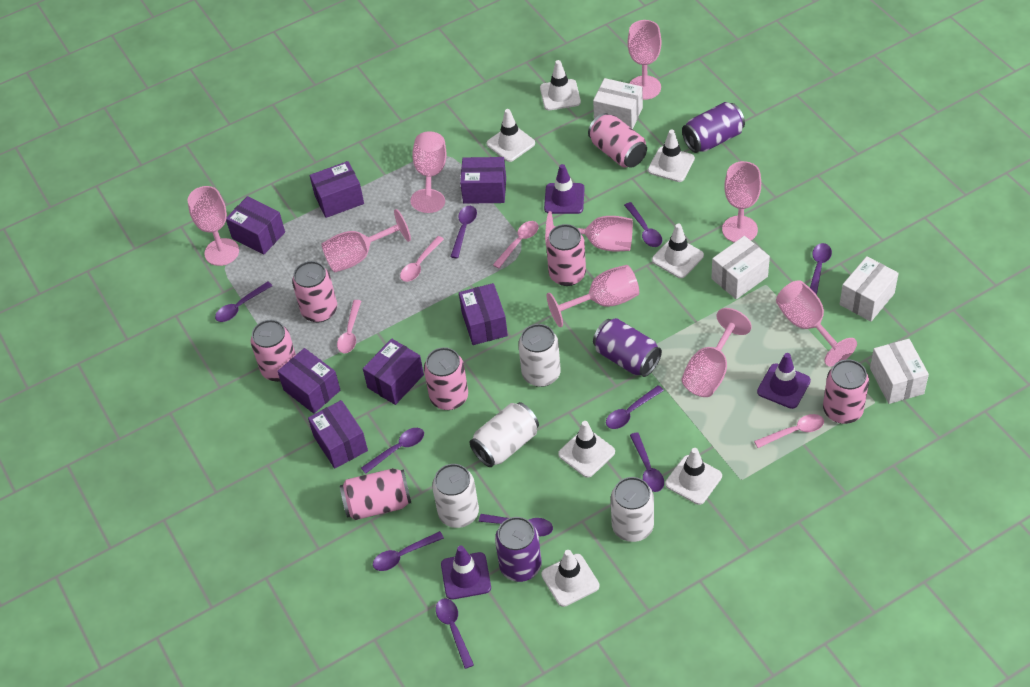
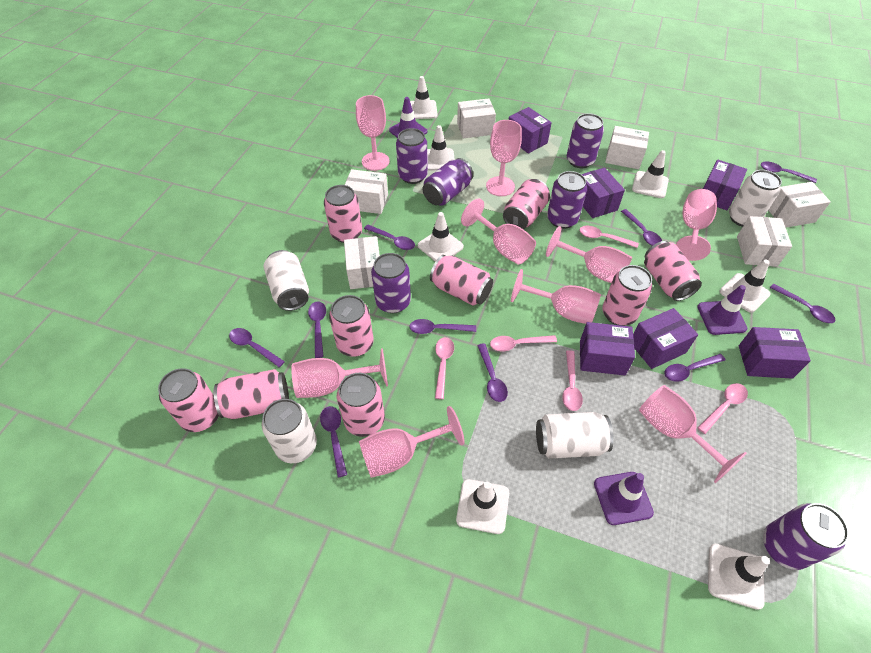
pink can: 7 -> 9
pink spoon: 4 -> 5
purple box: 7 -> 6
purple can: 3 -> 6
white box: 4 -> 6

